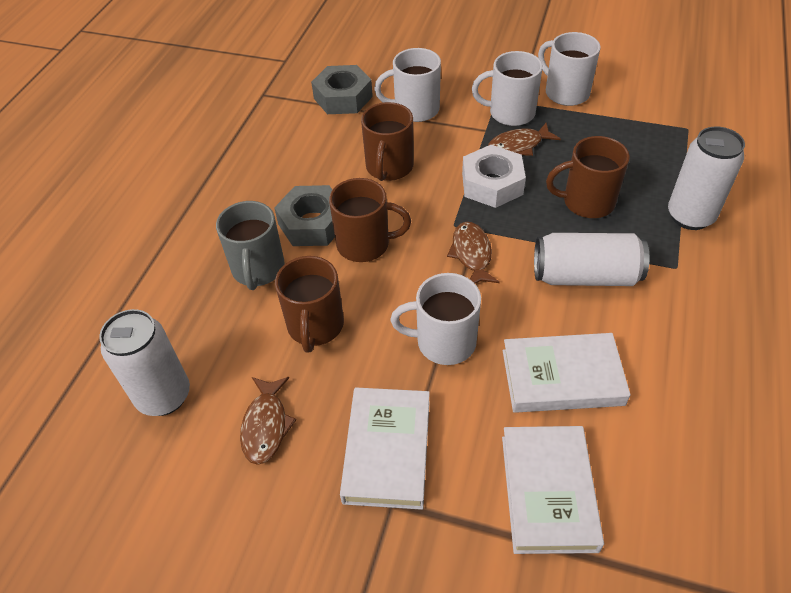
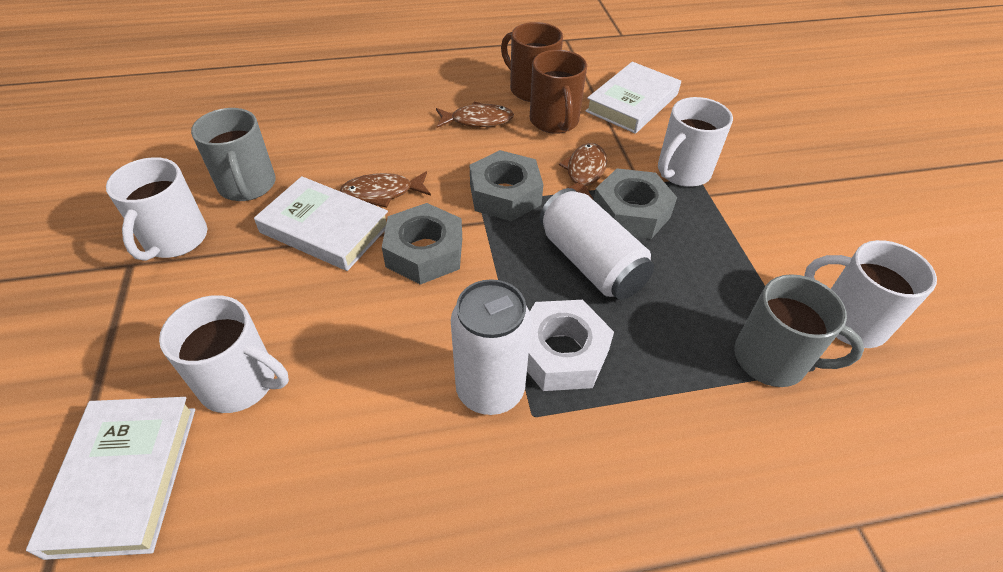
brown mug: 4 -> 2
grey mug: 1 -> 2
grey nut: 2 -> 3
white can: 3 -> 2

